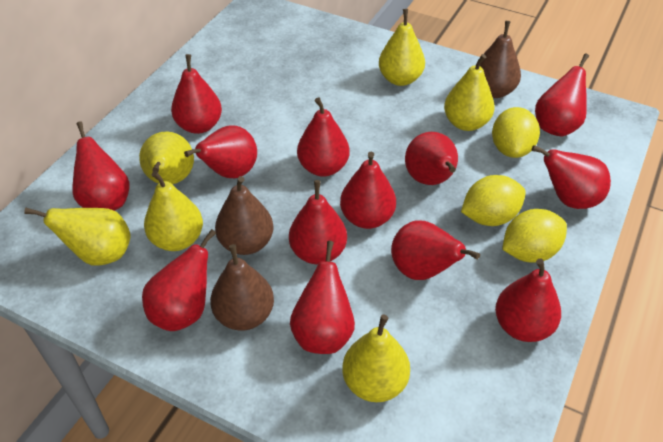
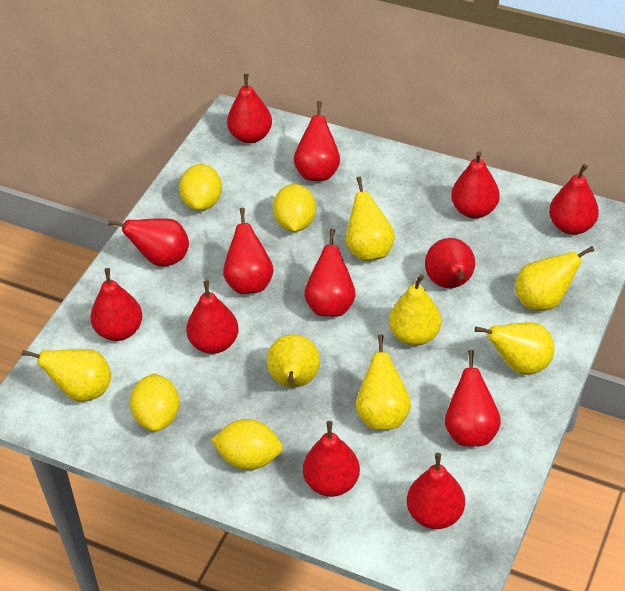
brown pear: 3 -> 0
yellow lemon: 3 -> 4
yellow pear: 6 -> 7

